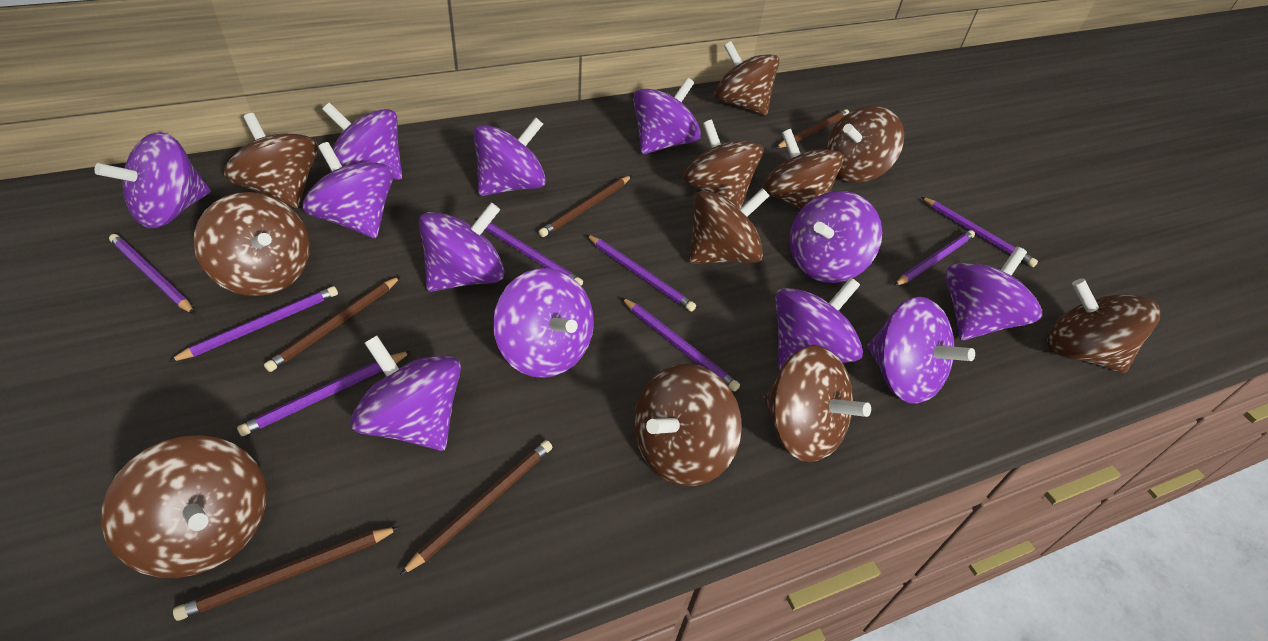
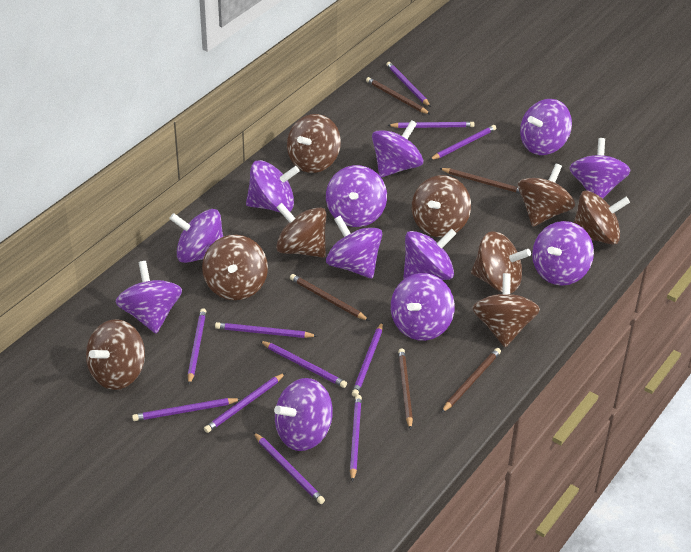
brown spinning top: 11 -> 9
purple pencil: 8 -> 11

